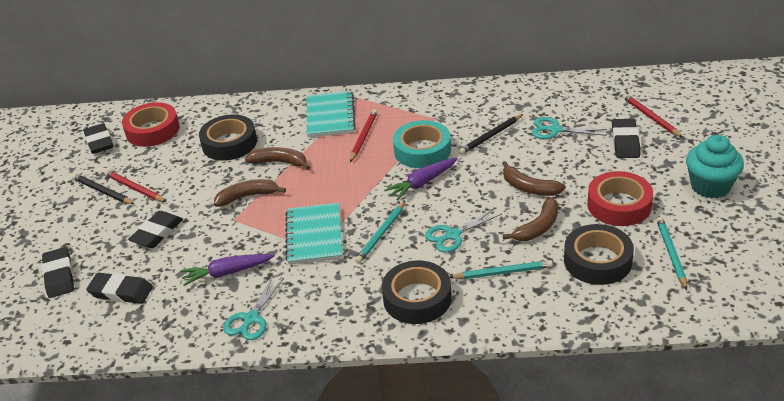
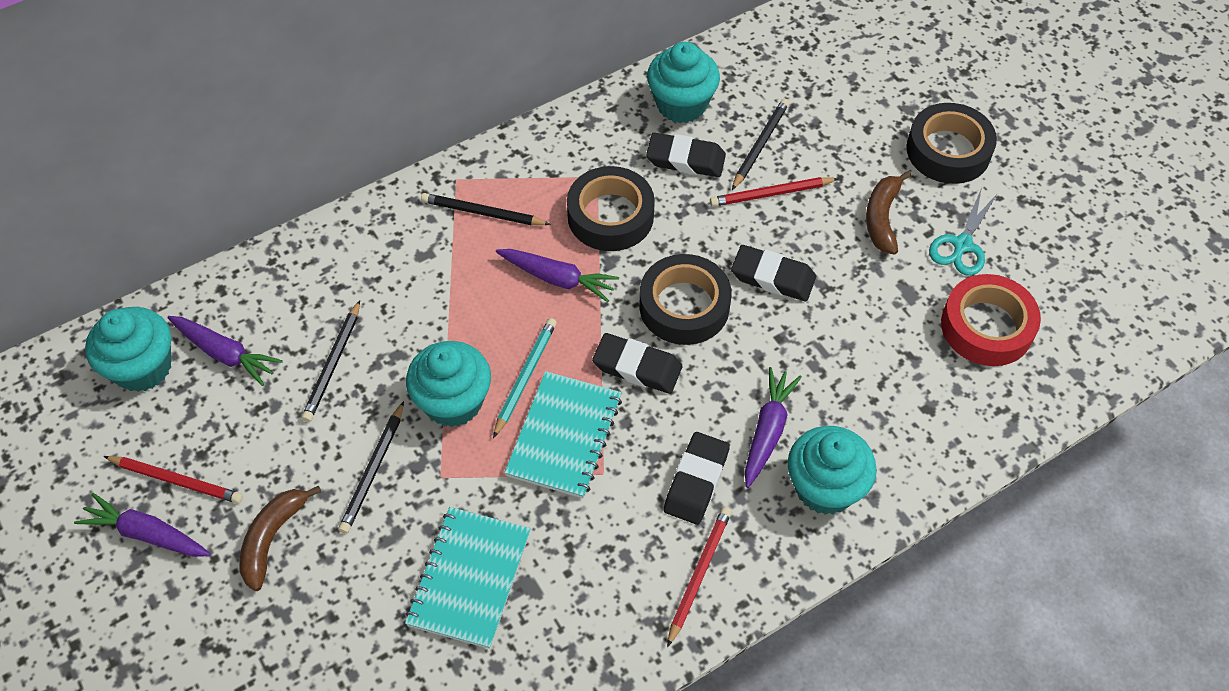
black eraser: 5 -> 4
black pencil: 2 -> 4
brown banana: 4 -> 2
purple carrot: 2 -> 4
red tape: 2 -> 1
turquoise cupcake: 1 -> 4
turquoise pencil: 3 -> 1
turquoise scissors: 3 -> 1
turquoise tape: 1 -> 0

